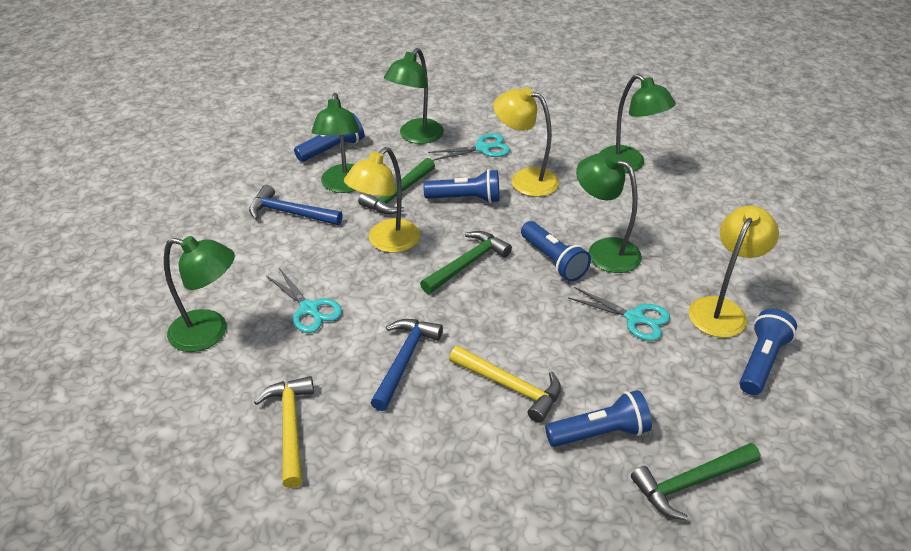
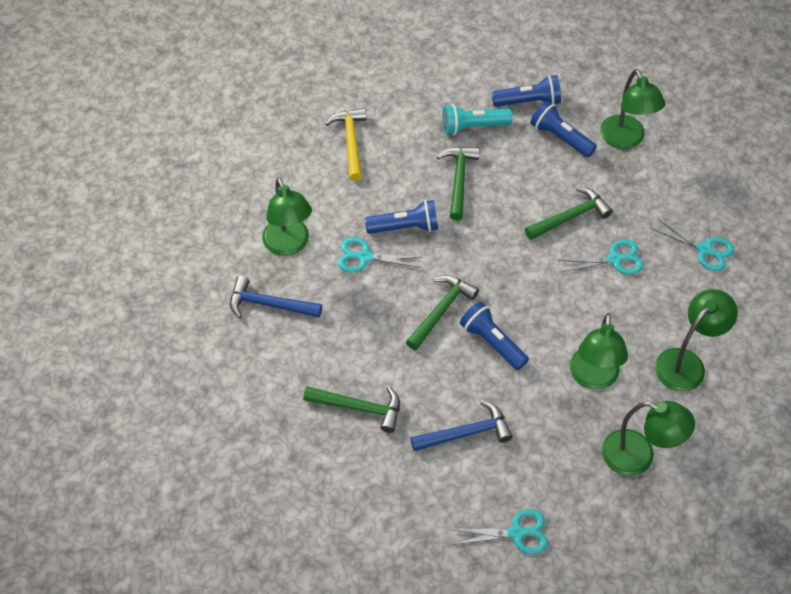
blue flashlight: 5 -> 4
green hammer: 3 -> 4
turquoise flashlight: 0 -> 1
turquoise scissors: 3 -> 4
yellow hammer: 2 -> 1
yellow lamp: 3 -> 0

